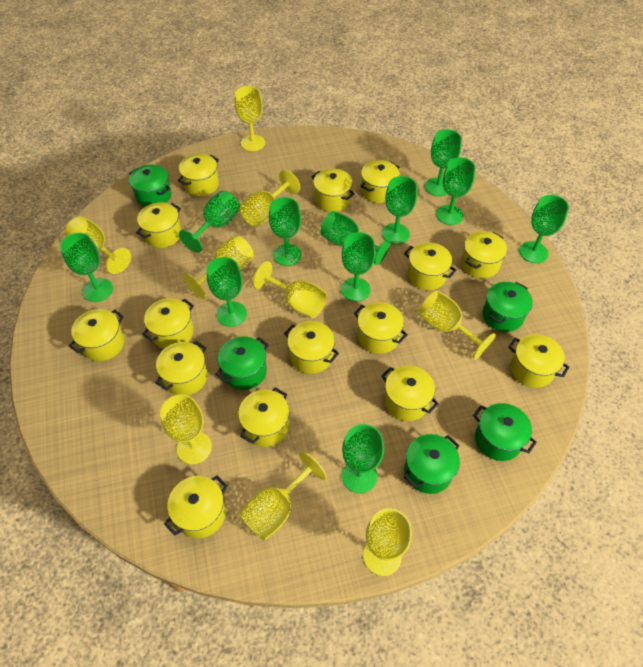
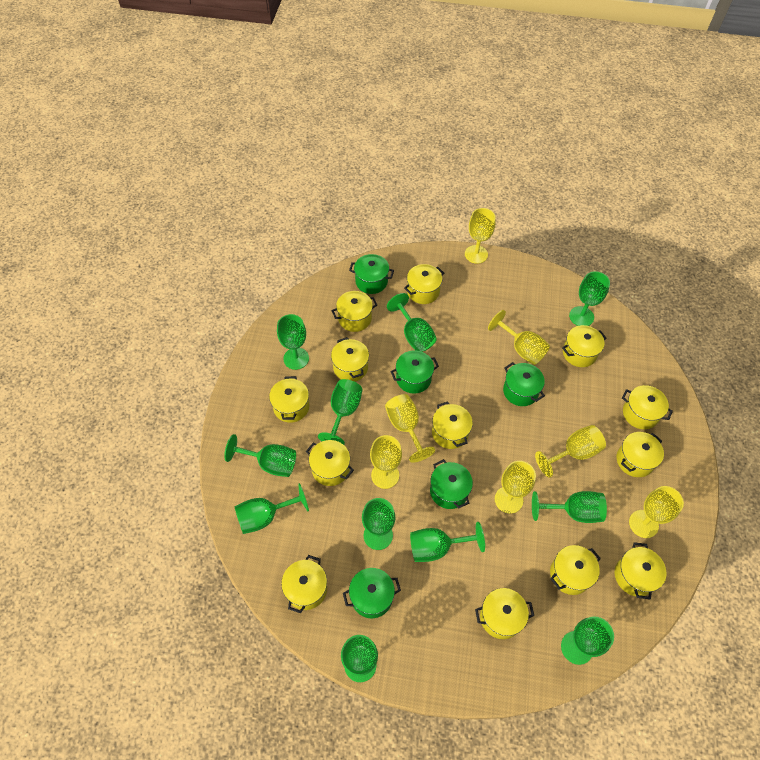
yellow goblet: 9 -> 7
yellow pot: 15 -> 13

